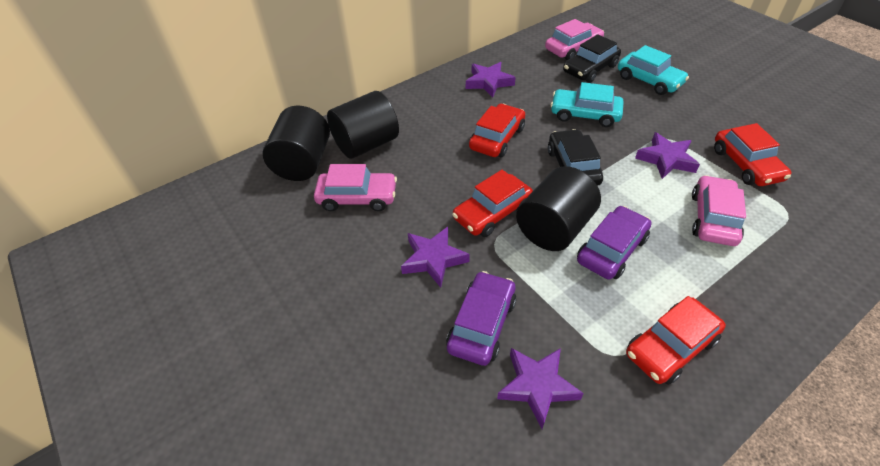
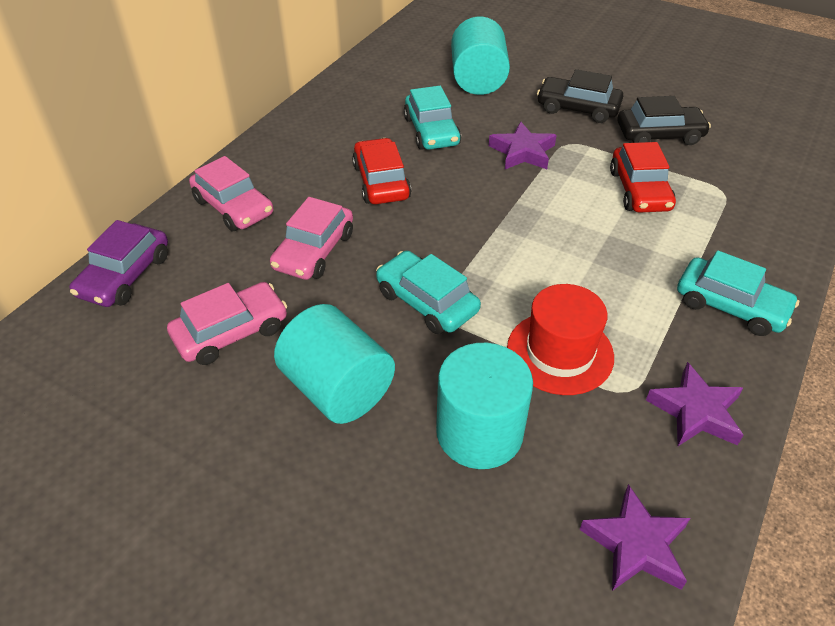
black cylinder: 3 -> 0
purple car: 2 -> 1
purple star: 4 -> 3
red car: 4 -> 2
red hat: 0 -> 1
turquoise car: 2 -> 3
turquoise cylinder: 0 -> 3

